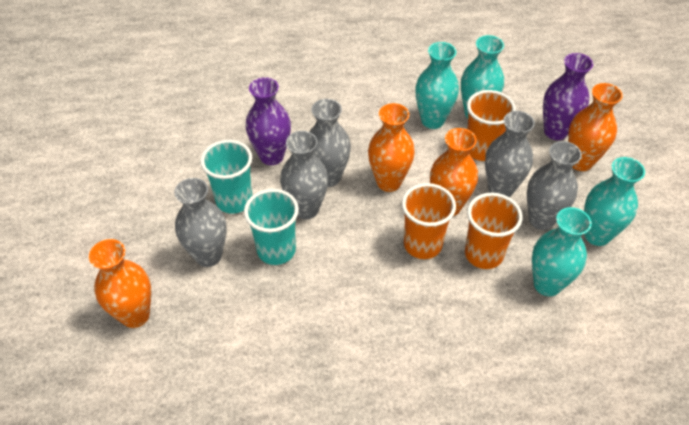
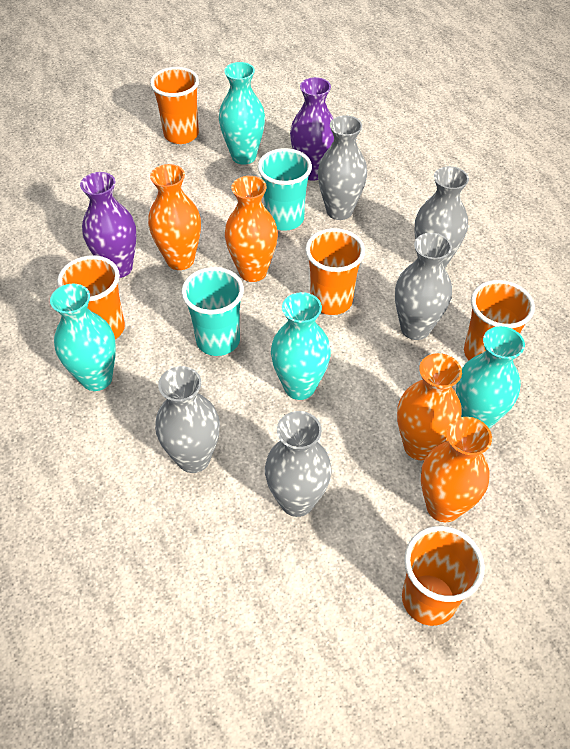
orange cup: 3 -> 5

